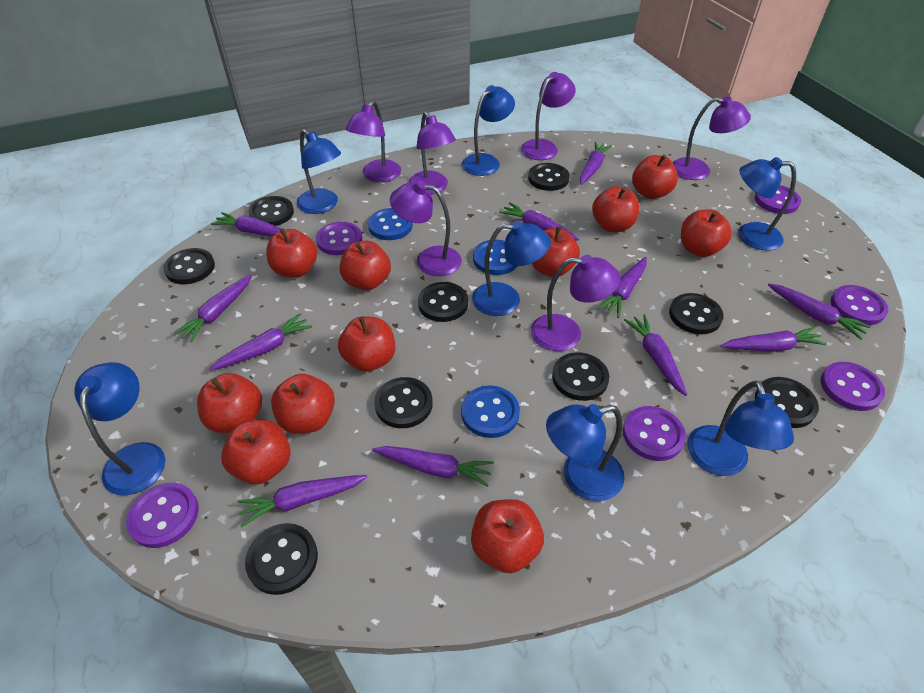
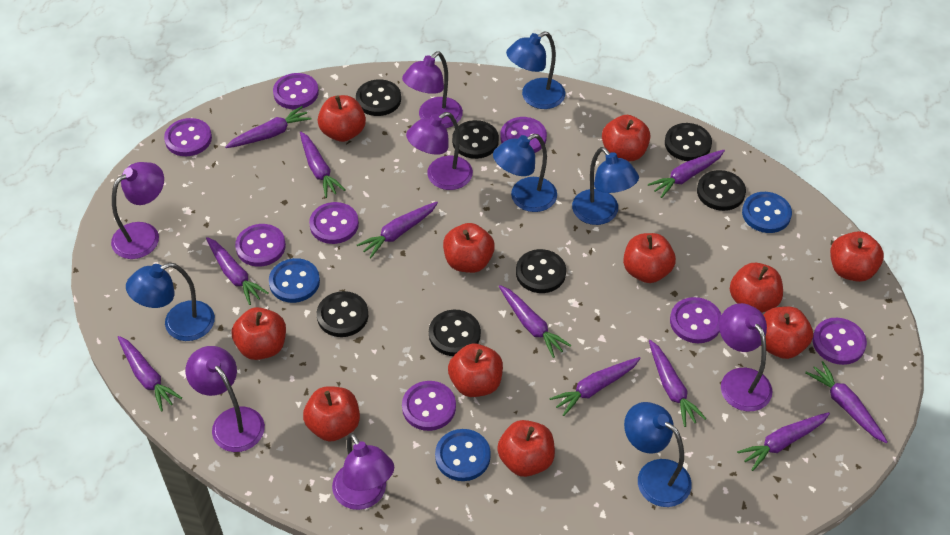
black button: 9 -> 7
blue lamp: 7 -> 5
purple button: 6 -> 8

